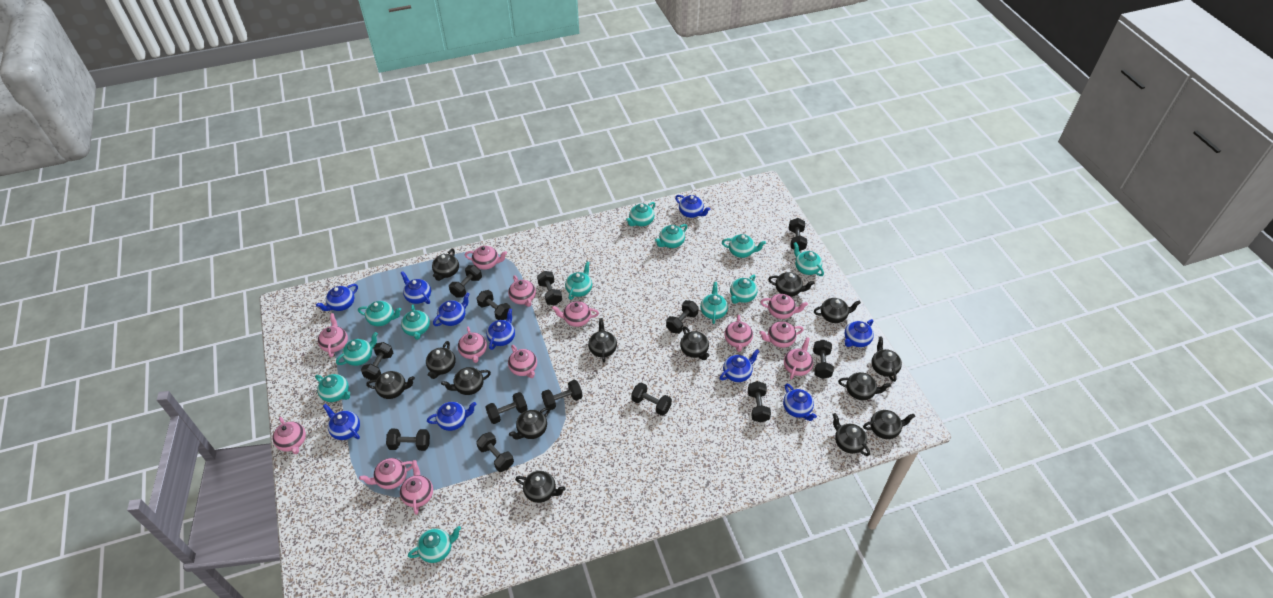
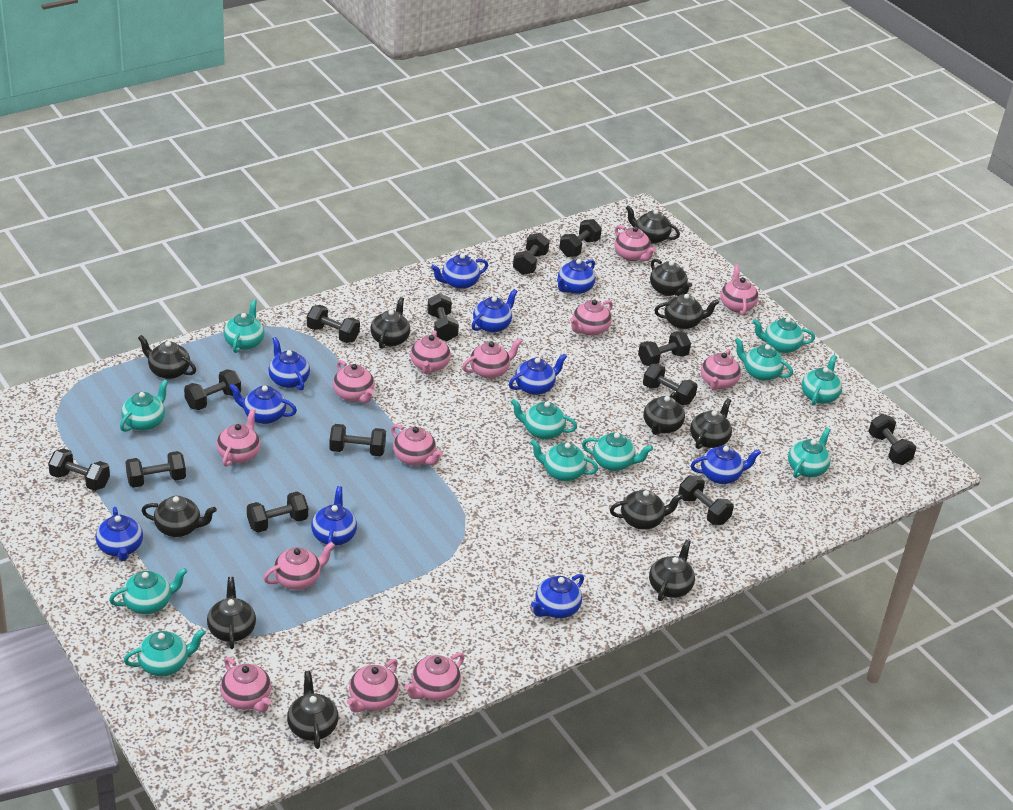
black teapot: 14 -> 12
turquoise teapot: 12 -> 11

